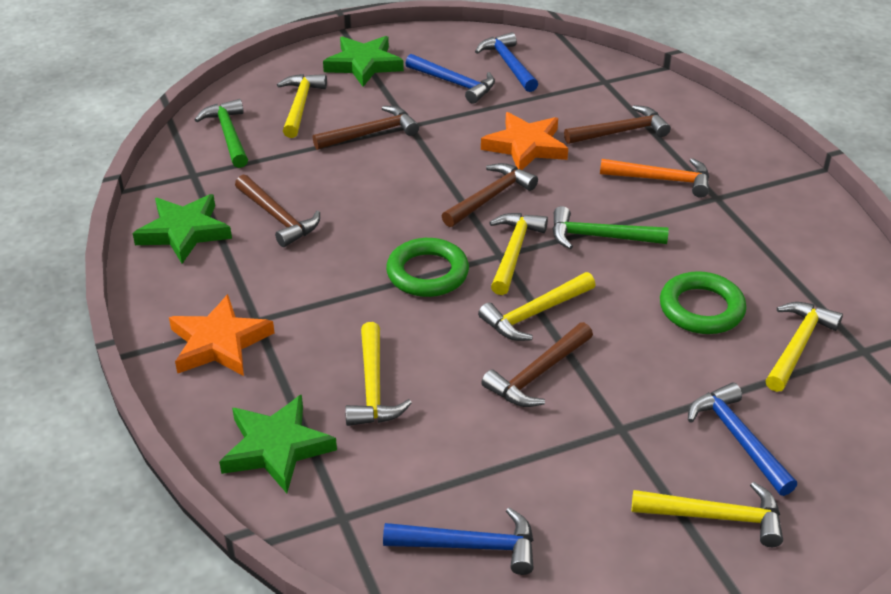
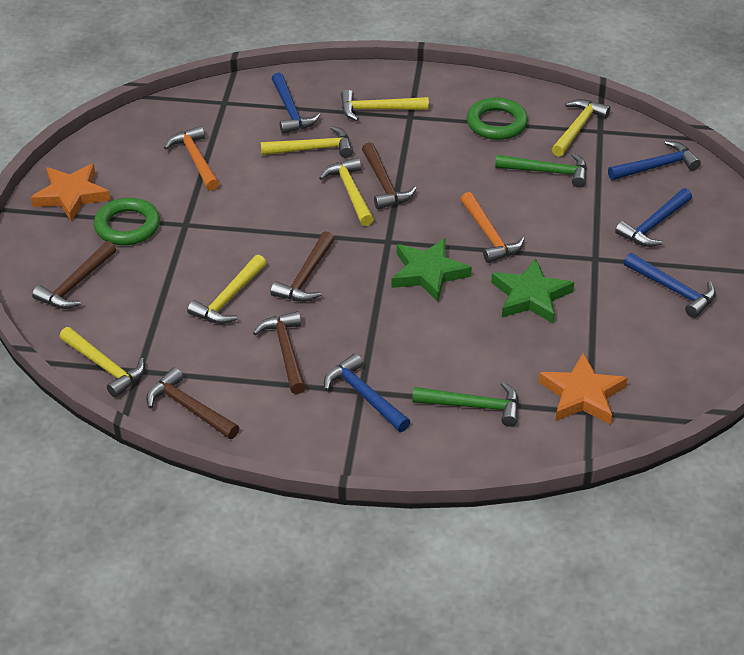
blue hammer: 4 -> 5
green star: 3 -> 2
orange hammer: 1 -> 2

